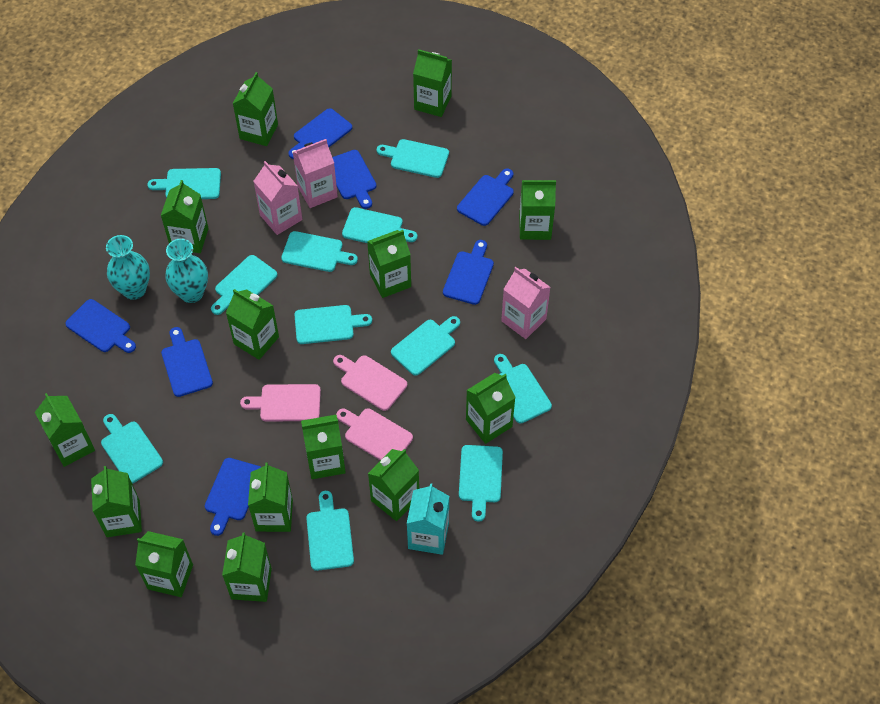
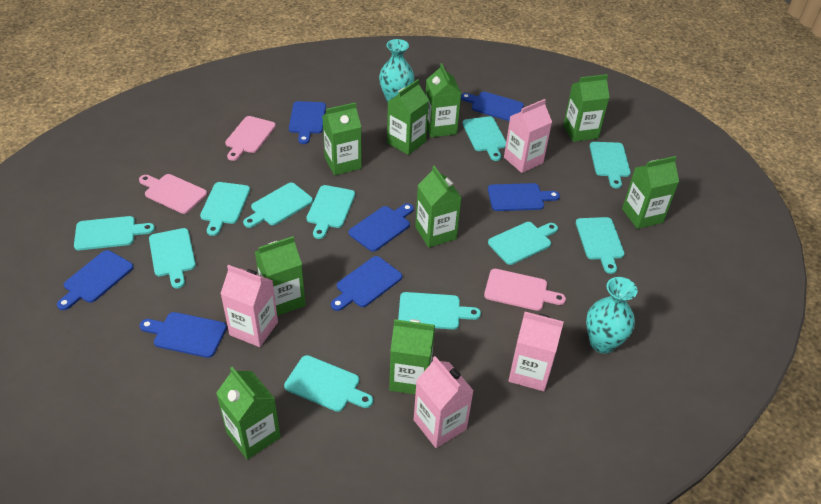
green carton: 14 -> 9
pink carton: 3 -> 4
turquoise carton: 1 -> 0

